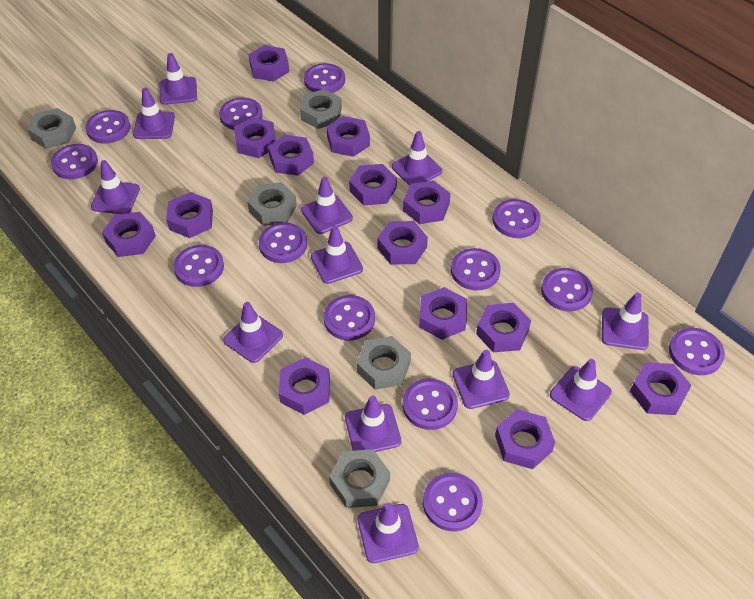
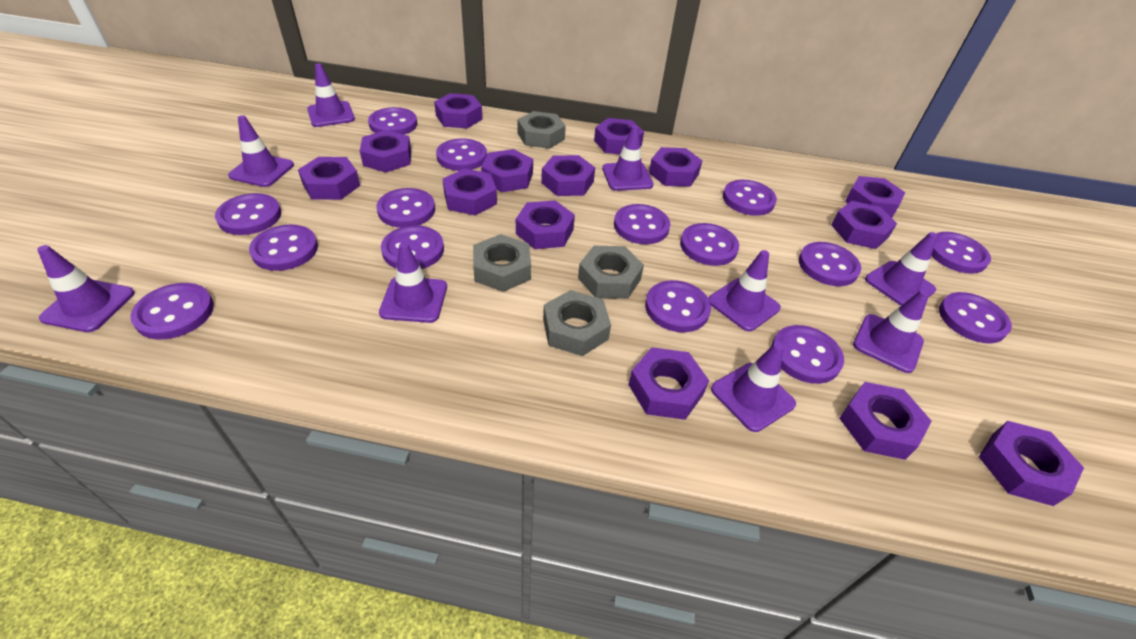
grey nut: 5 -> 4
purple button: 13 -> 15
purple traffic cone: 12 -> 9

